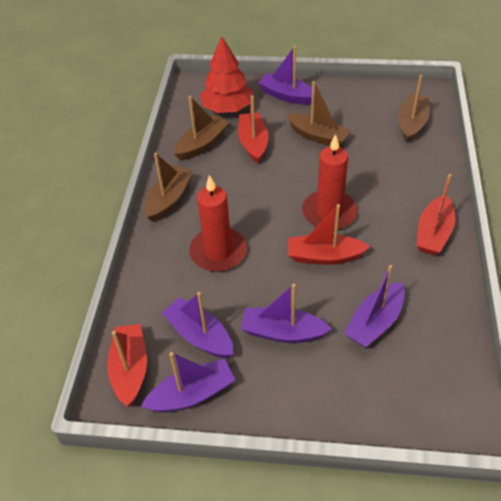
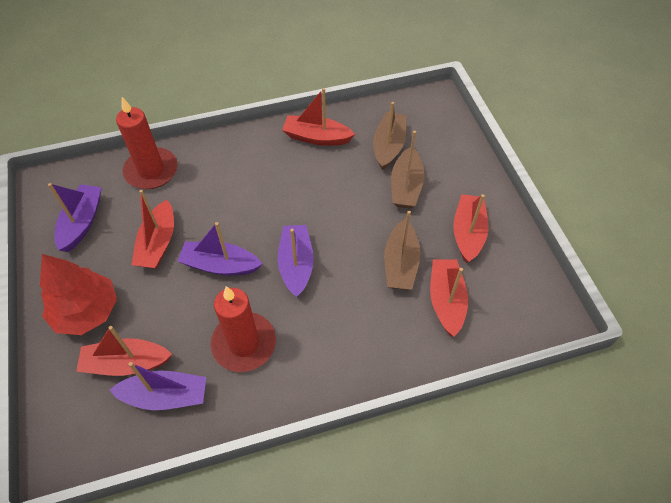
brown boat: 4 -> 3
purple boat: 5 -> 4
red boat: 4 -> 5

